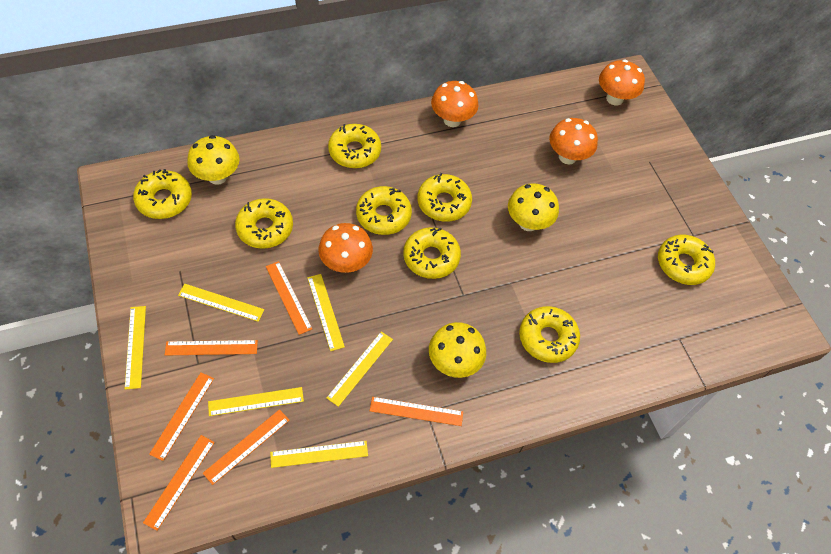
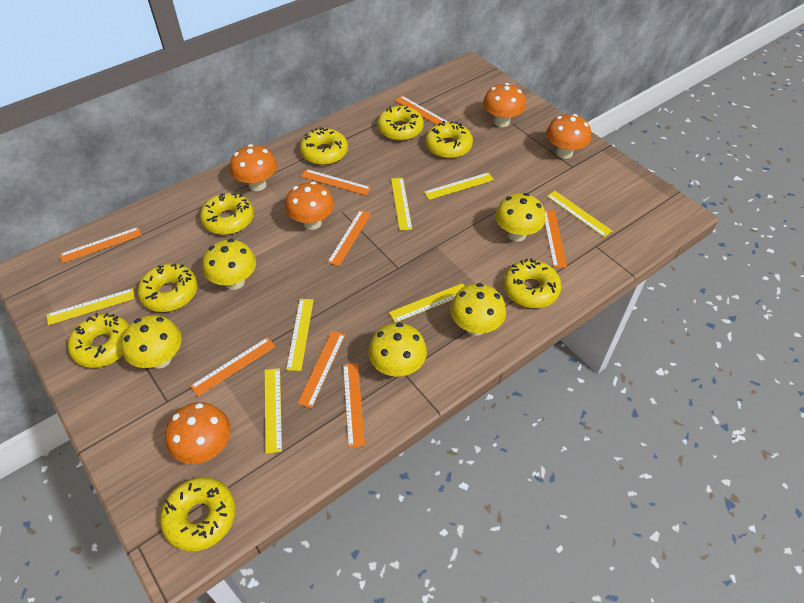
orange mushroom: 4 -> 5
orange ruler: 6 -> 8
yellow mushroom: 3 -> 5
yellow ruler: 6 -> 7

